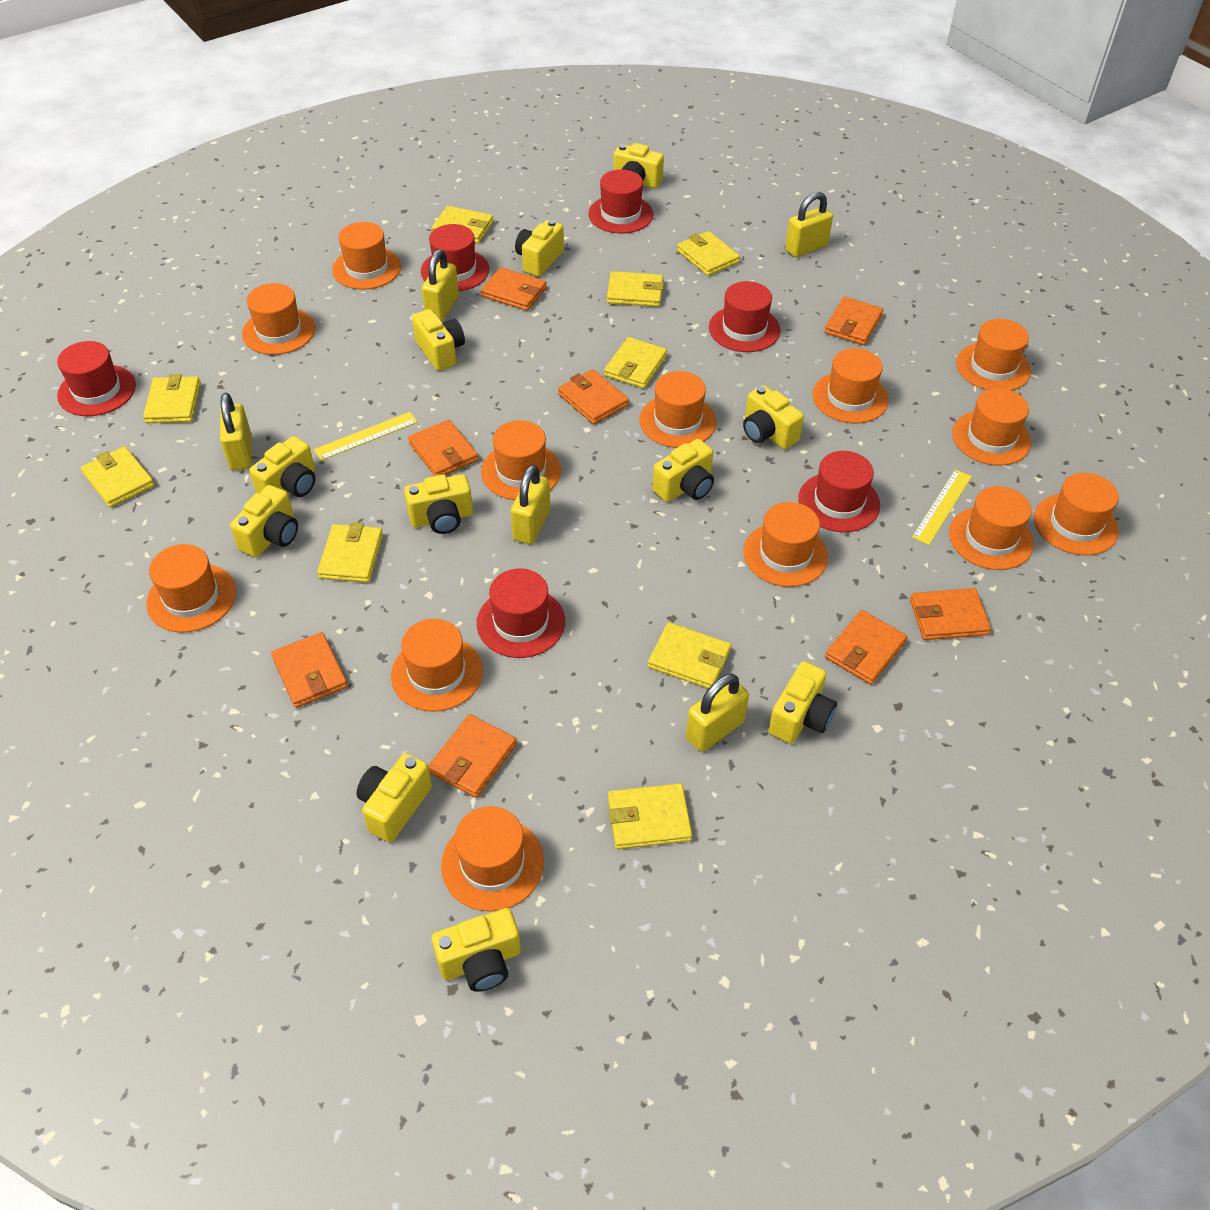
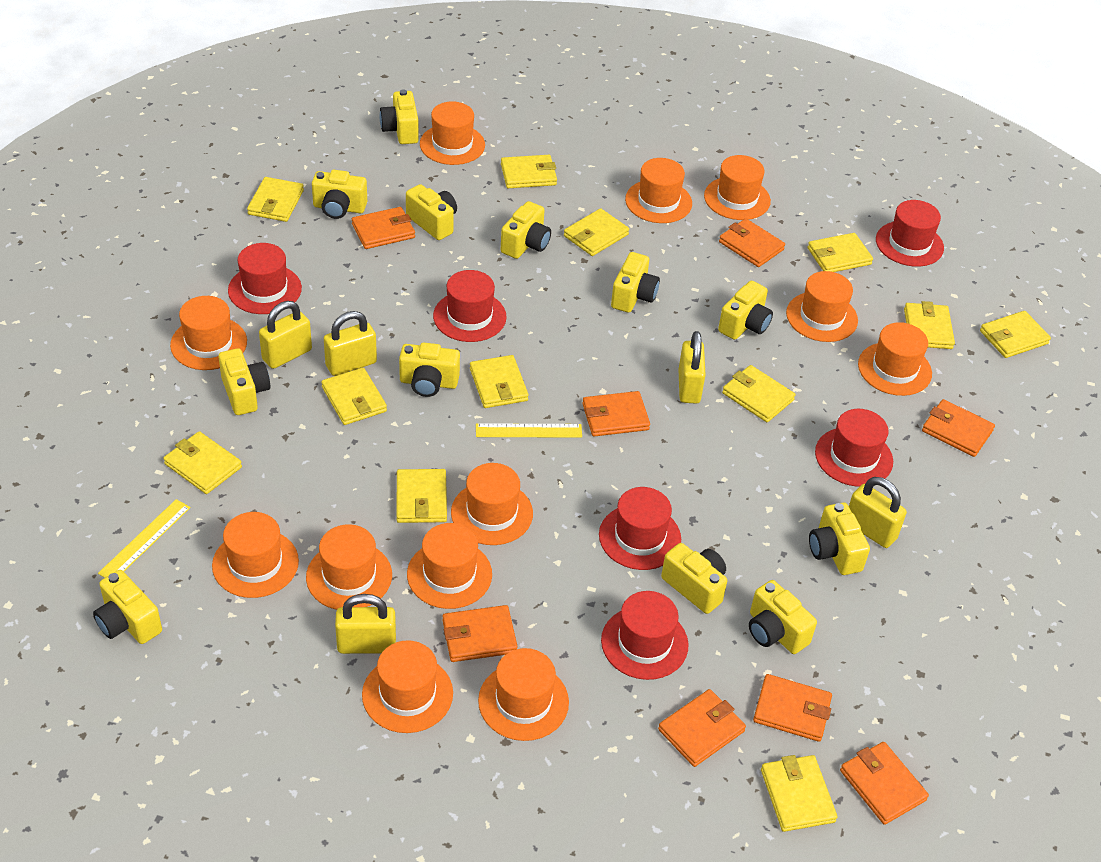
orange hat: 13 -> 12
yellow camera: 11 -> 12
yellow wallet: 9 -> 12

